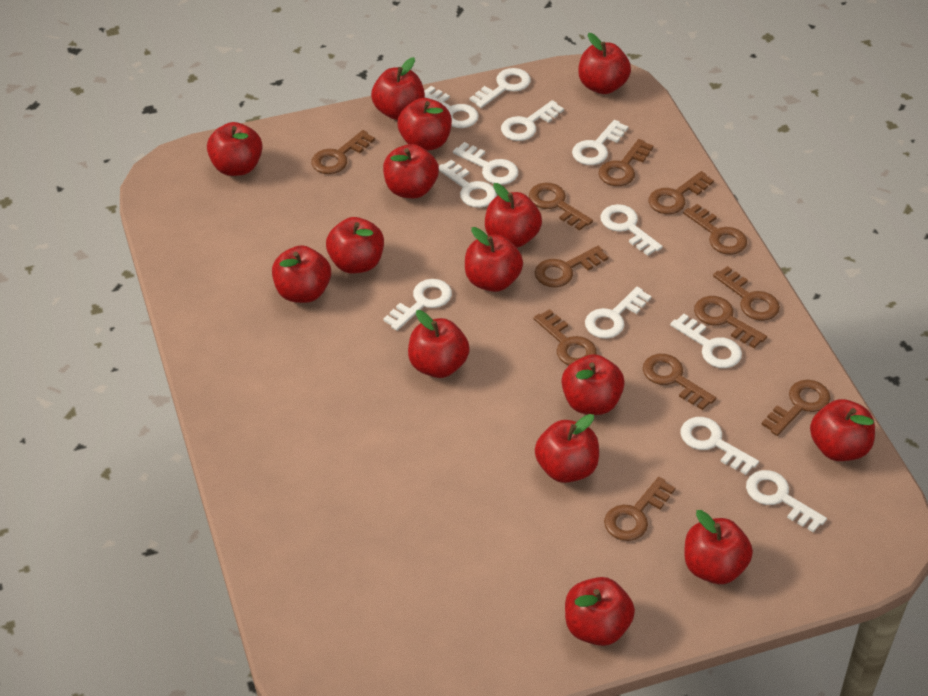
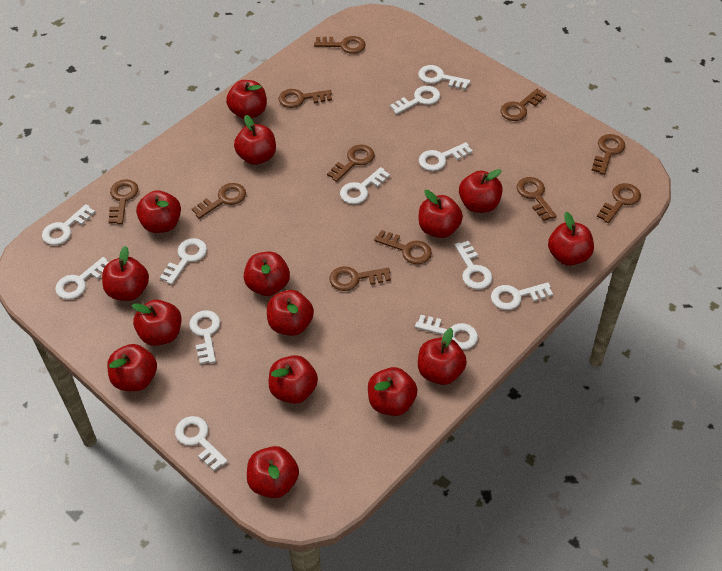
brown key: 12 -> 11

